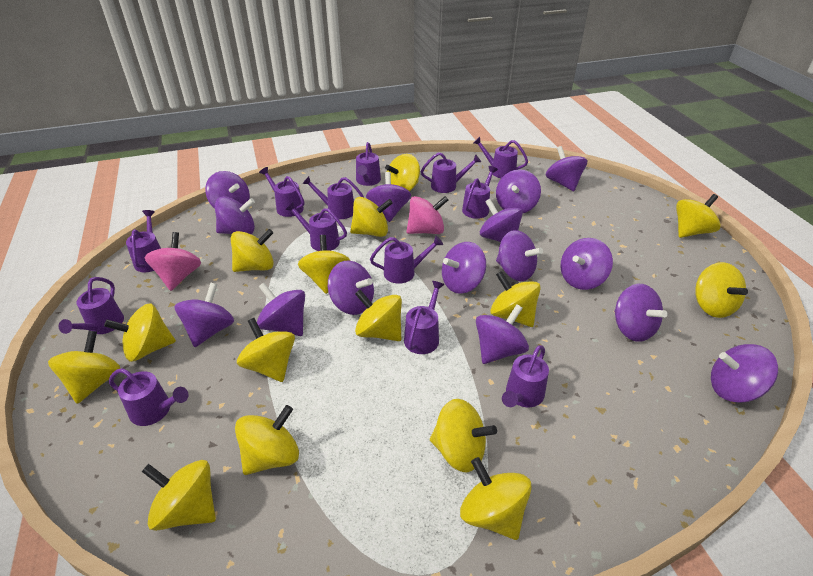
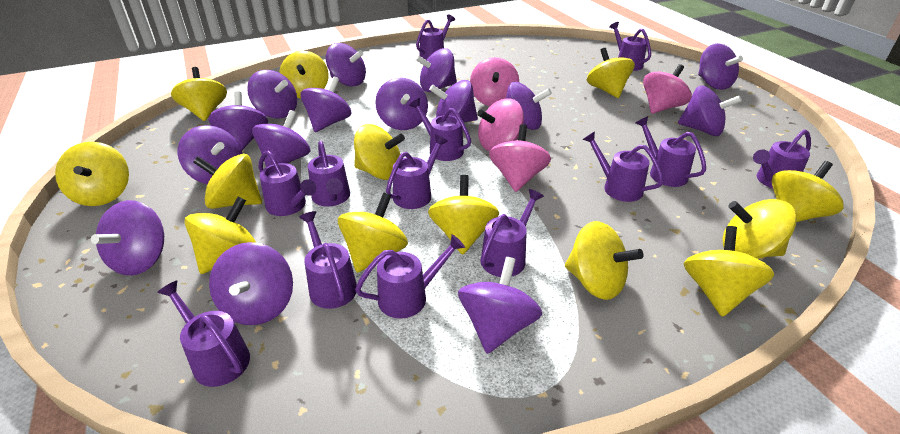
pink spinning top: 2 -> 4
yellow spinning top: 15 -> 13

